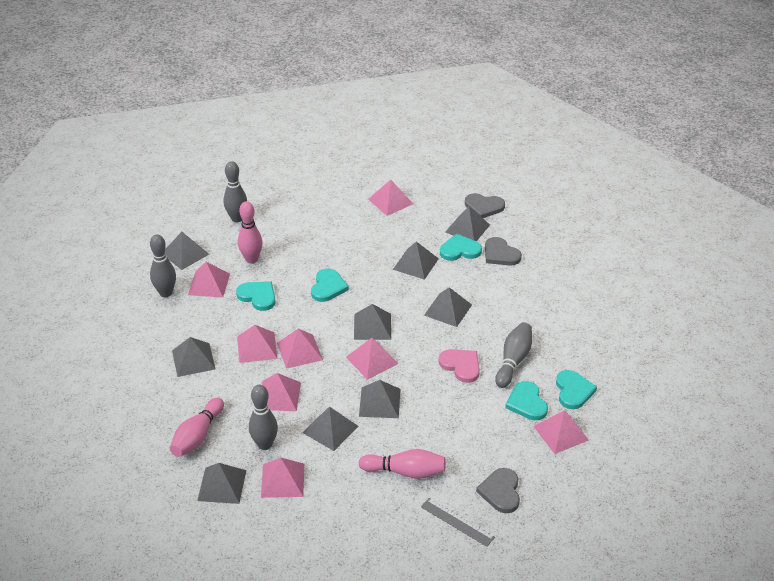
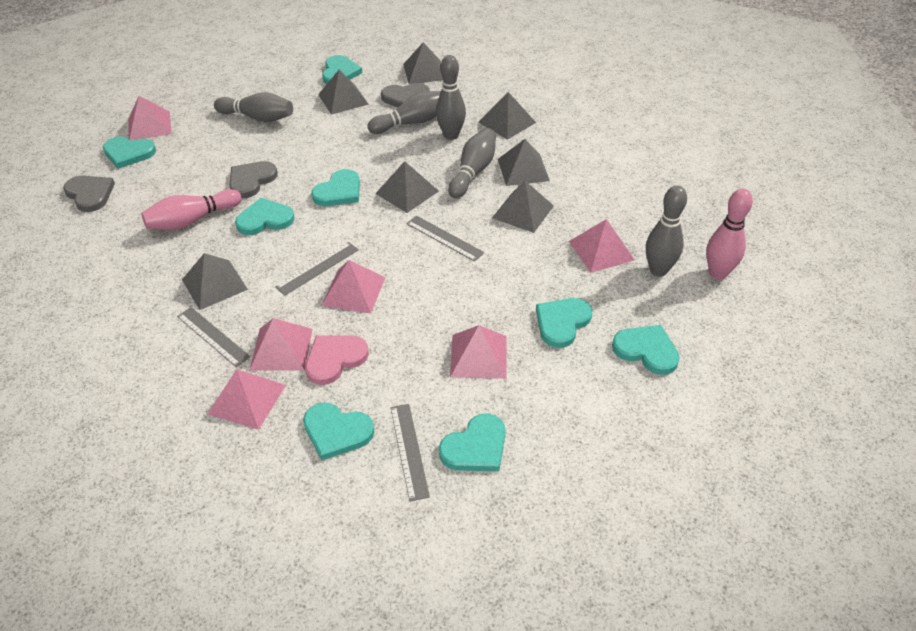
grey bowling pin: 4 -> 5
grey pyramid: 9 -> 7
grey ruler: 1 -> 4
pink bowling pin: 3 -> 2
pink pyramid: 8 -> 6
turquoise heart: 5 -> 8

